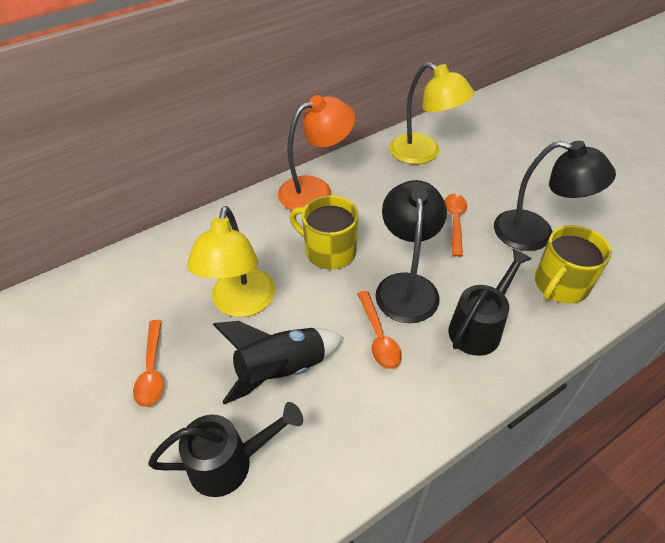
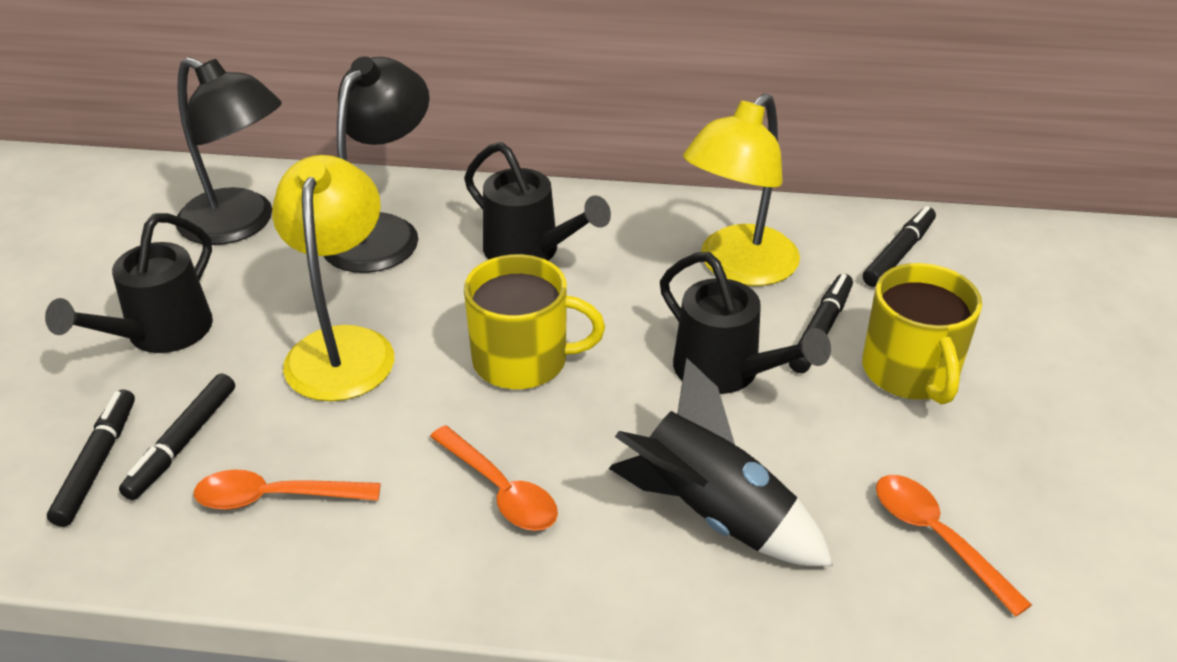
black marker: 0 -> 4
black watering can: 2 -> 3
orange lamp: 1 -> 0

